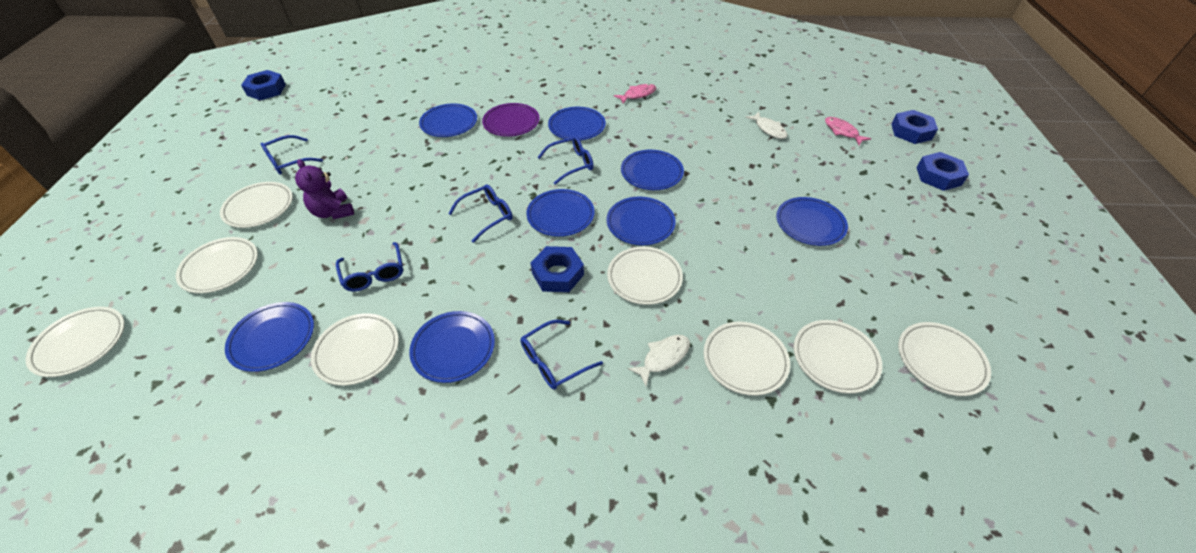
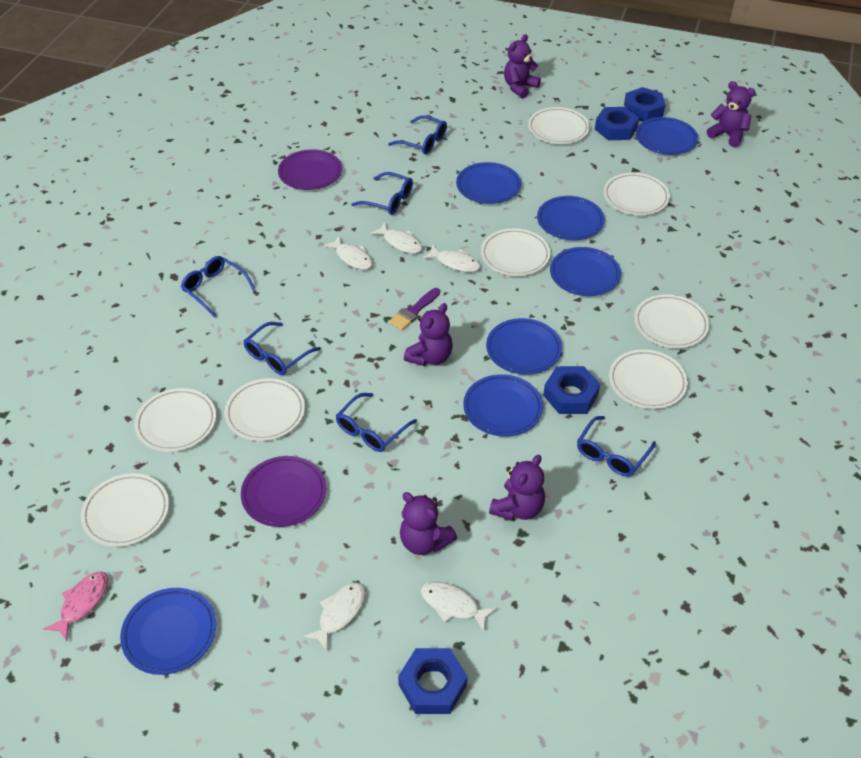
blue glasses: 5 -> 6
blue plate: 8 -> 7
pink fish: 2 -> 1
purple brush: 0 -> 1
purple plate: 1 -> 2
purple teddy bear: 1 -> 5
white fish: 2 -> 5

